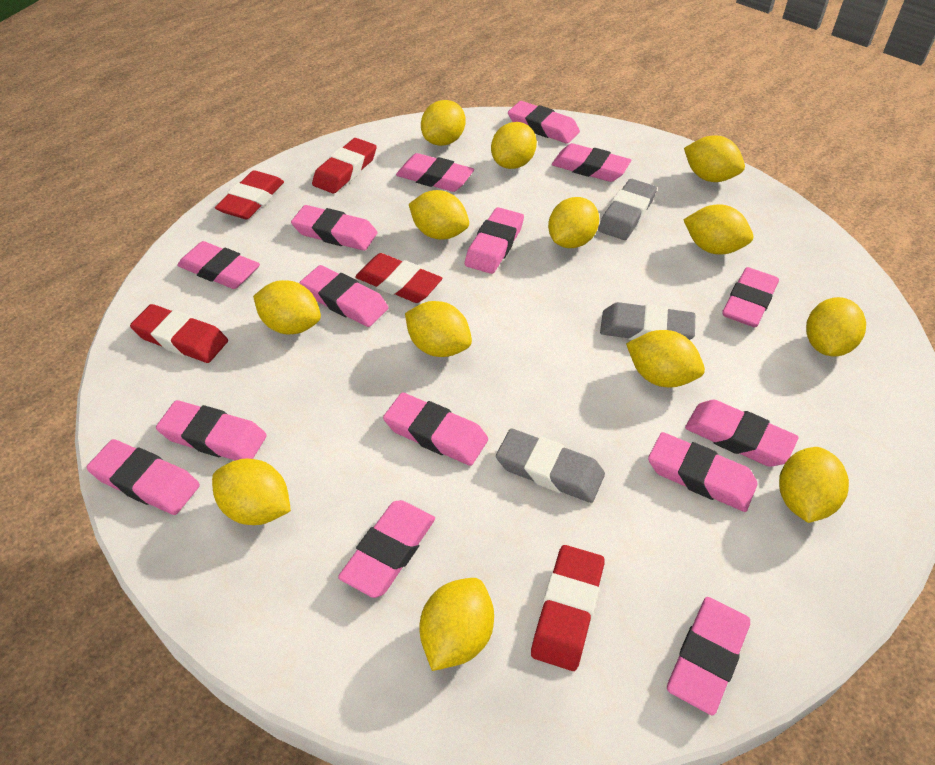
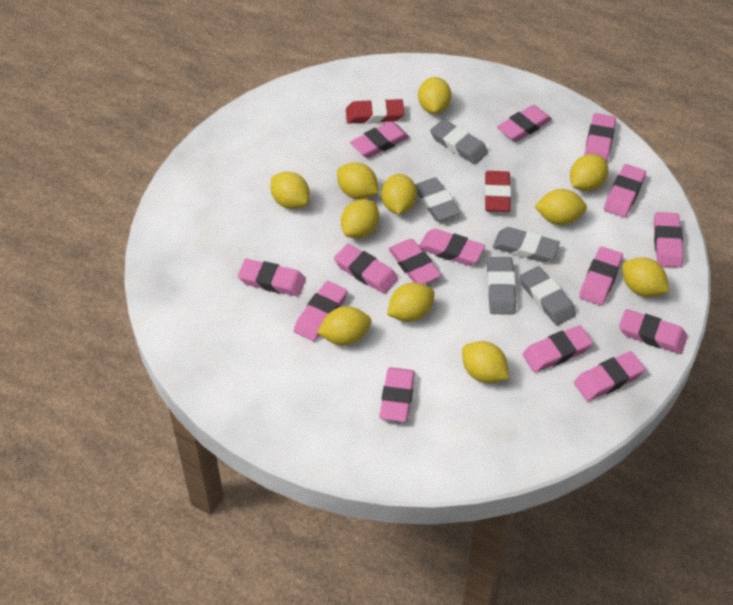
grey eraser: 3 -> 5
red eraser: 5 -> 2
yellow lemon: 13 -> 11

